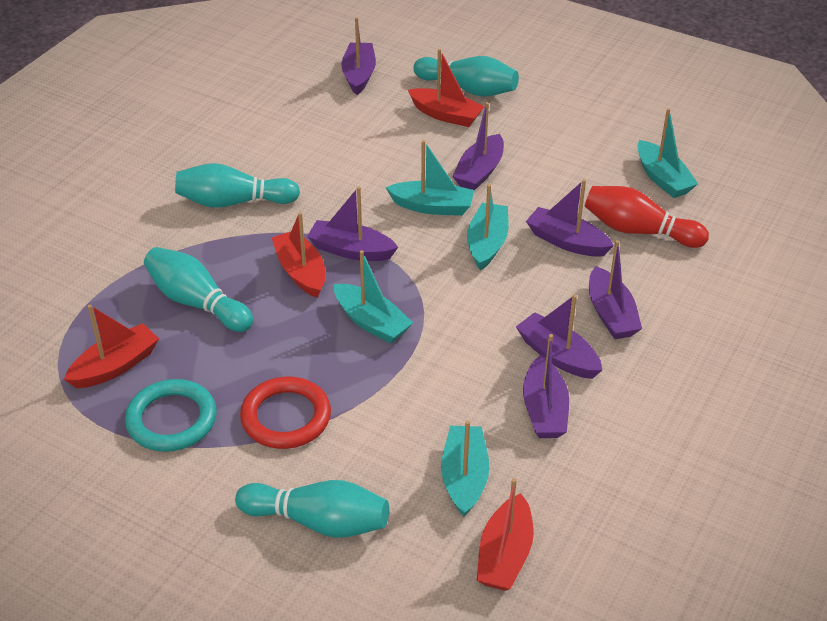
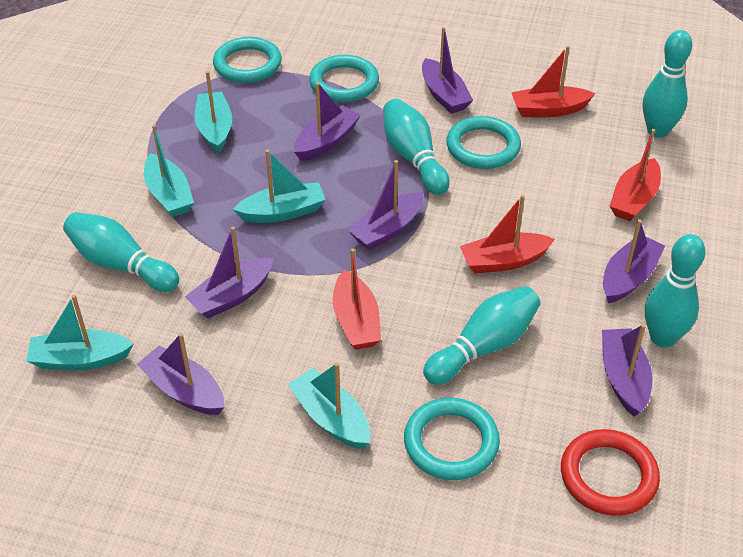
red bowling pin: 1 -> 0
turquoise bowling pin: 4 -> 5
turquoise ring: 1 -> 4

